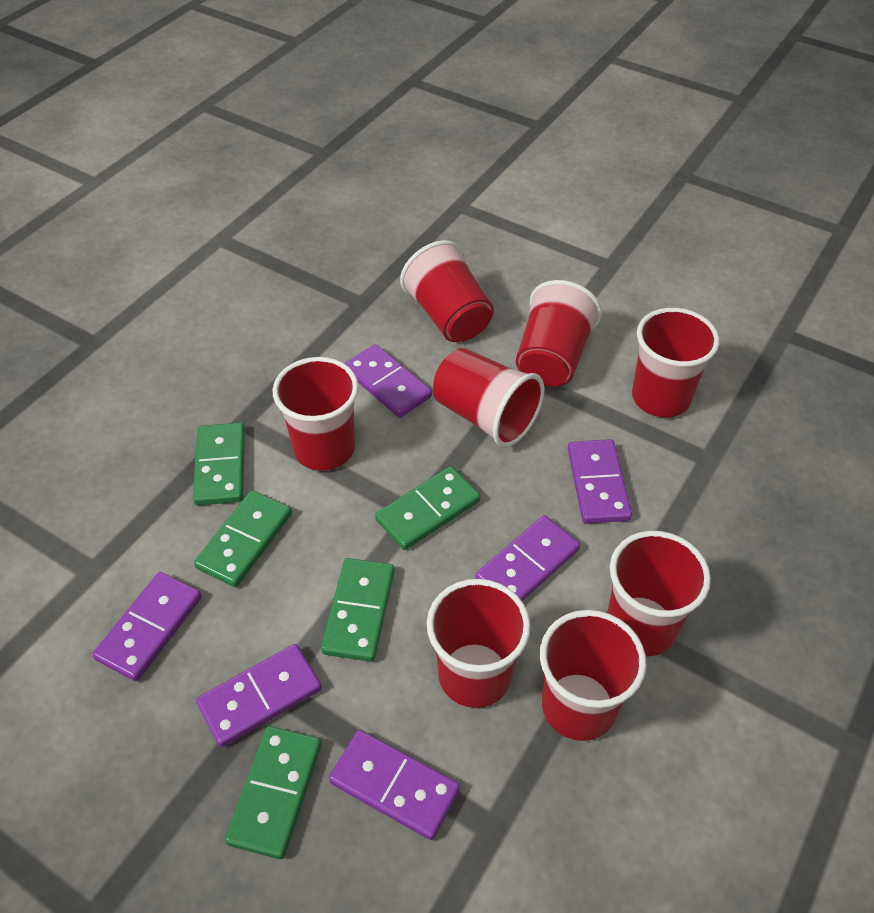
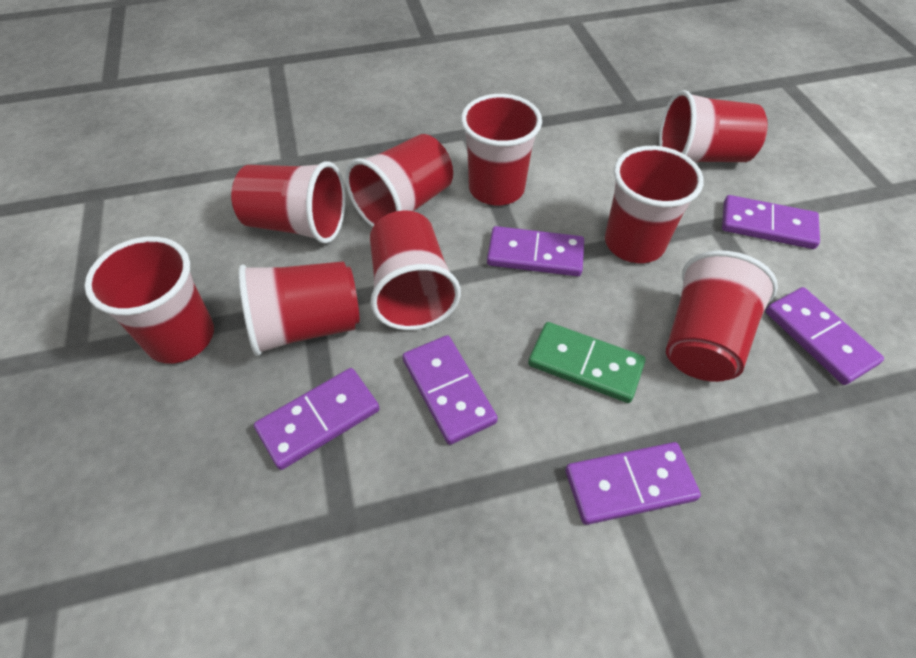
green domino: 5 -> 1
red cup: 8 -> 9

